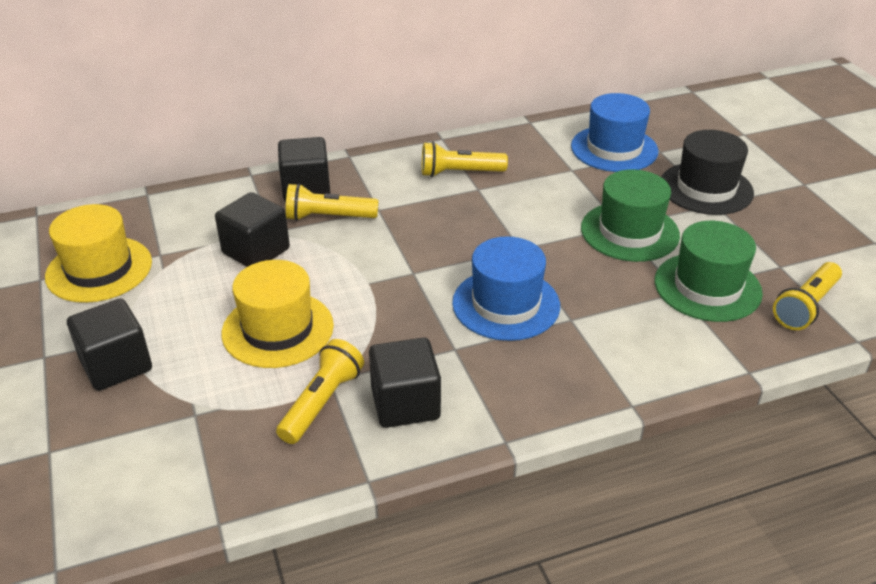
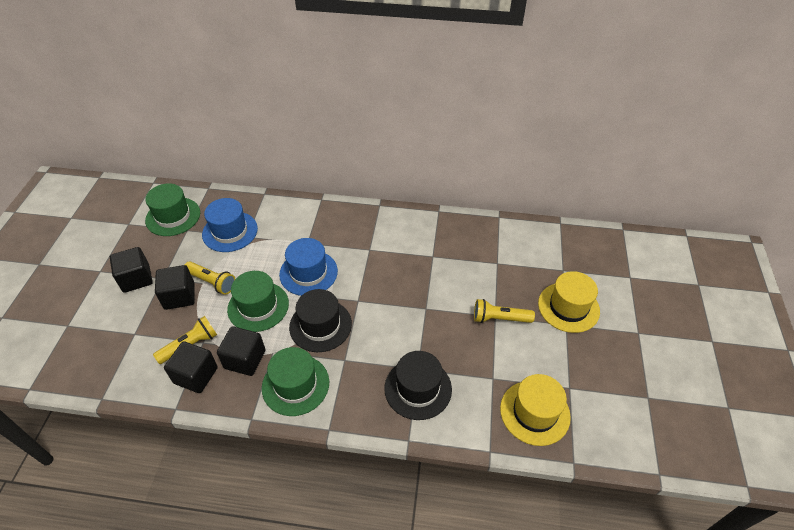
black hat: 1 -> 2
green hat: 2 -> 3
yellow flashlight: 4 -> 3

